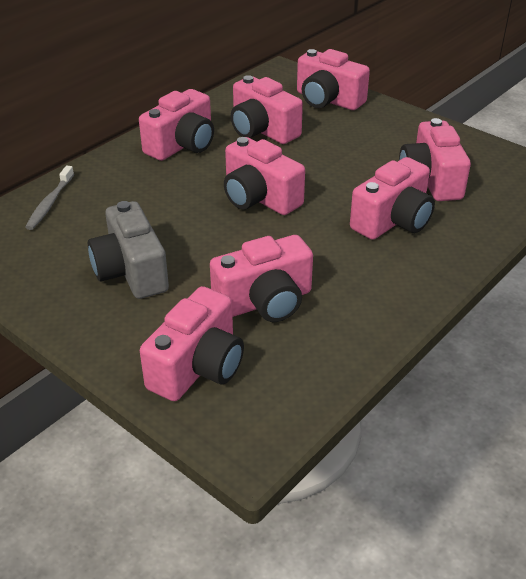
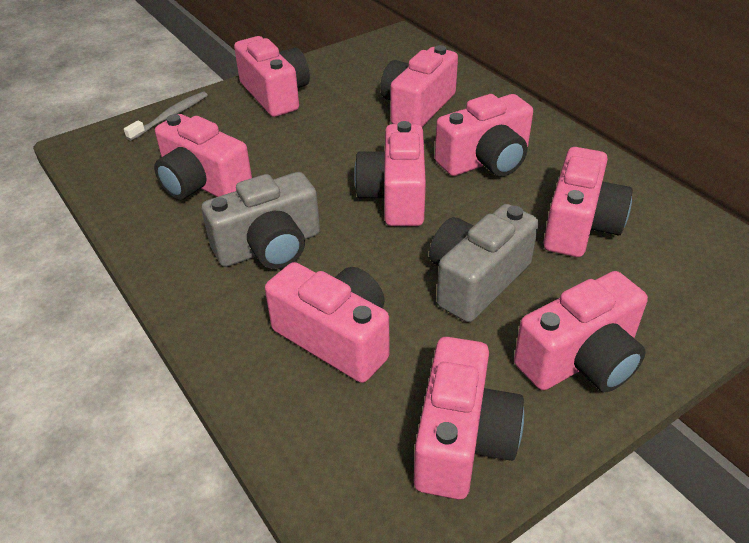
grey camera: 1 -> 2
pink camera: 8 -> 9

